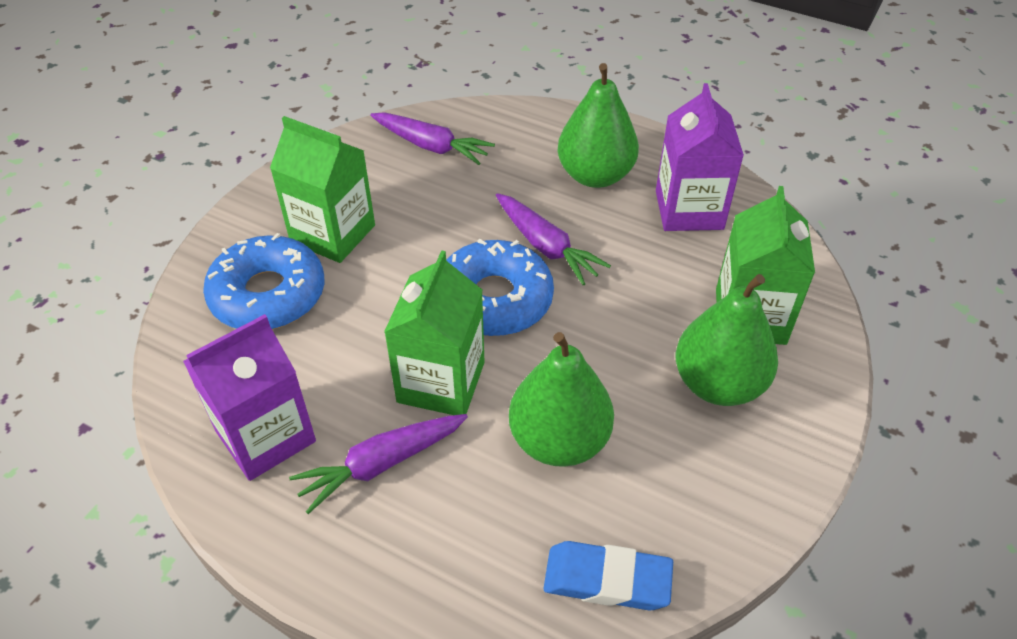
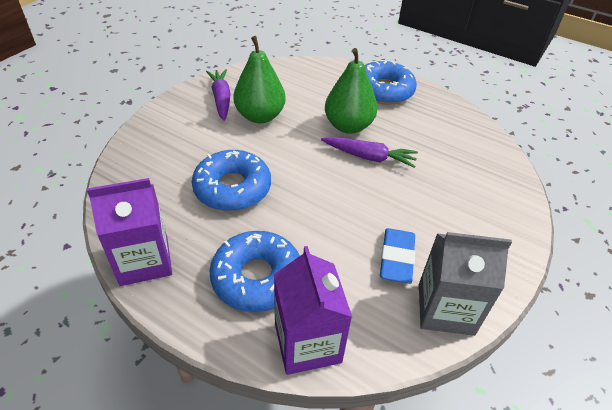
blue donut: 2 -> 3
green carton: 3 -> 0
green pear: 3 -> 2
grey carton: 0 -> 1
purple carrot: 3 -> 2

